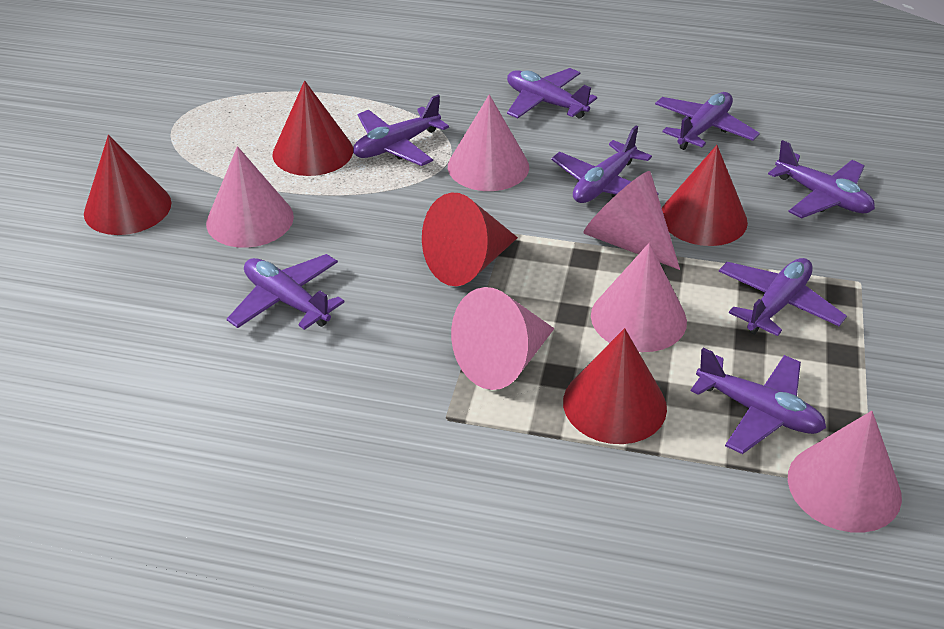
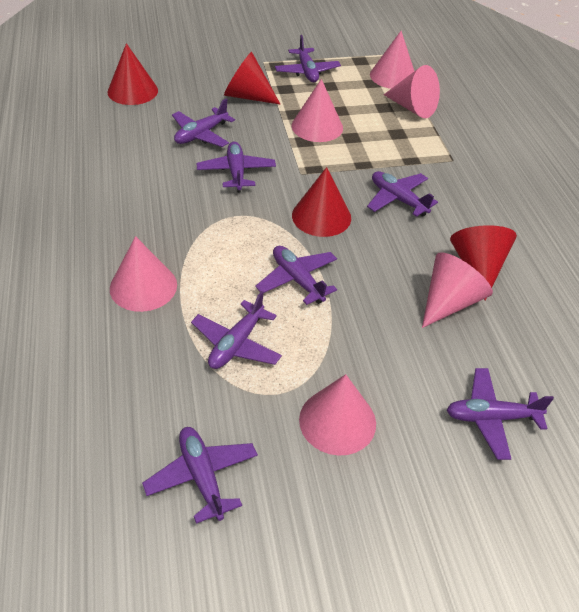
red cone: 5 -> 4

